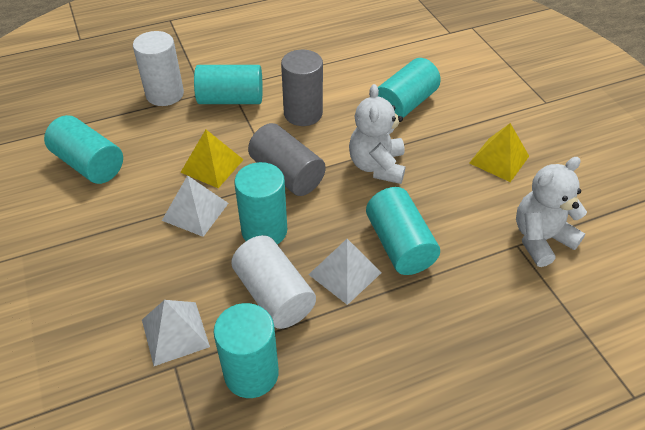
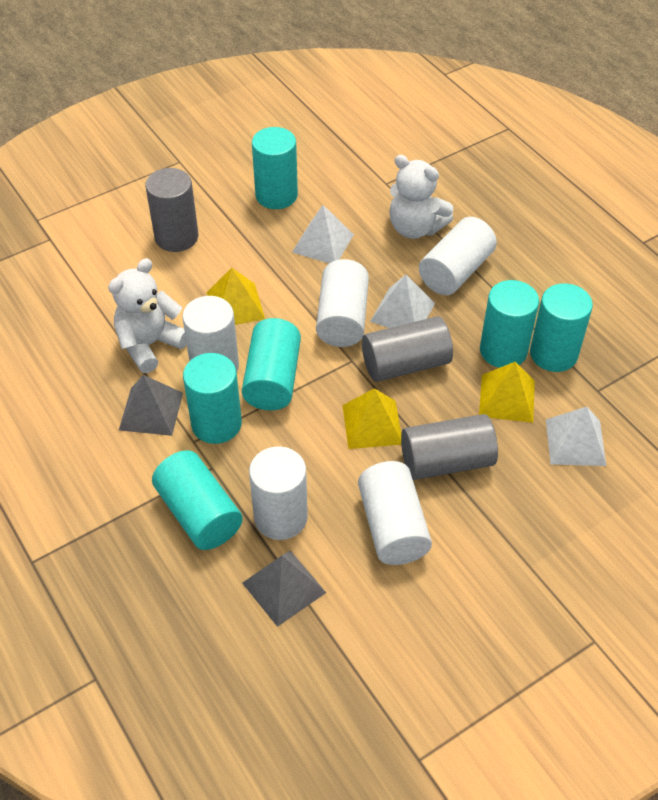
grey cylinder: 2 -> 3
grey pyramid: 0 -> 2
white cylinder: 2 -> 5
yellow pyramid: 2 -> 3

